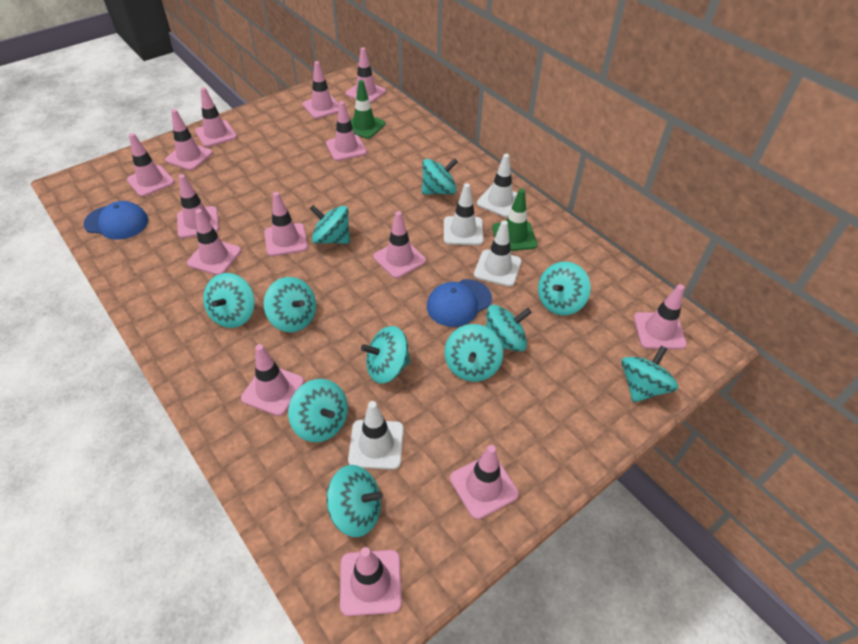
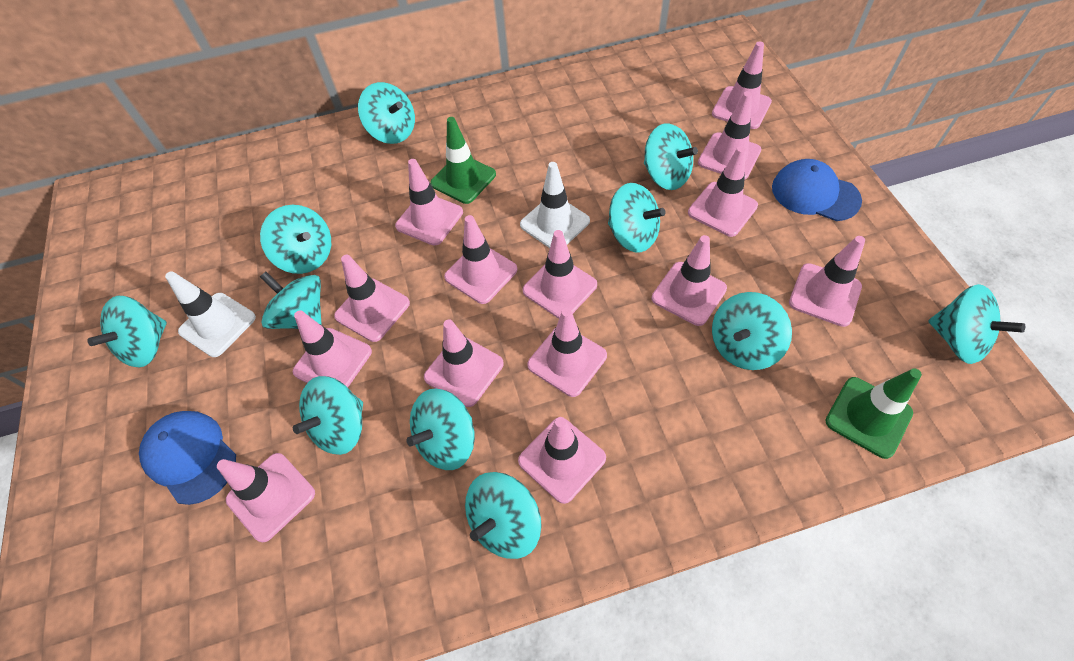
white traffic cone: 4 -> 2

